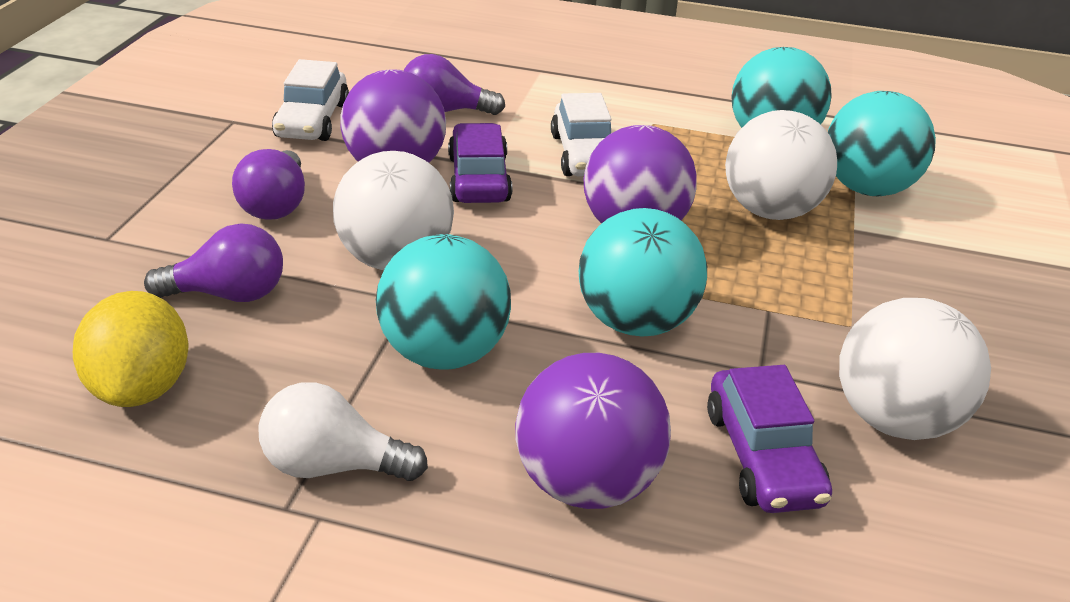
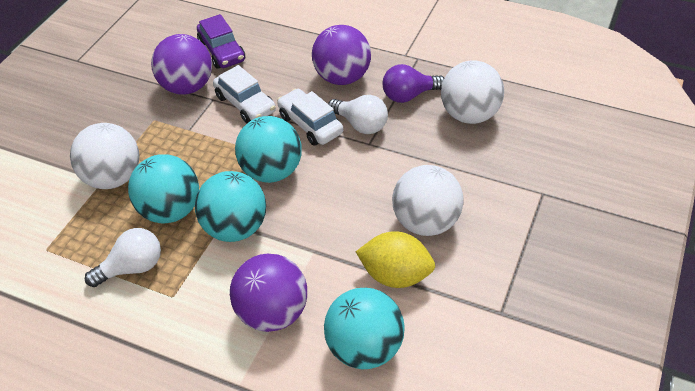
purple car: 2 -> 1
purple light bulb: 3 -> 1
white light bulb: 1 -> 2

